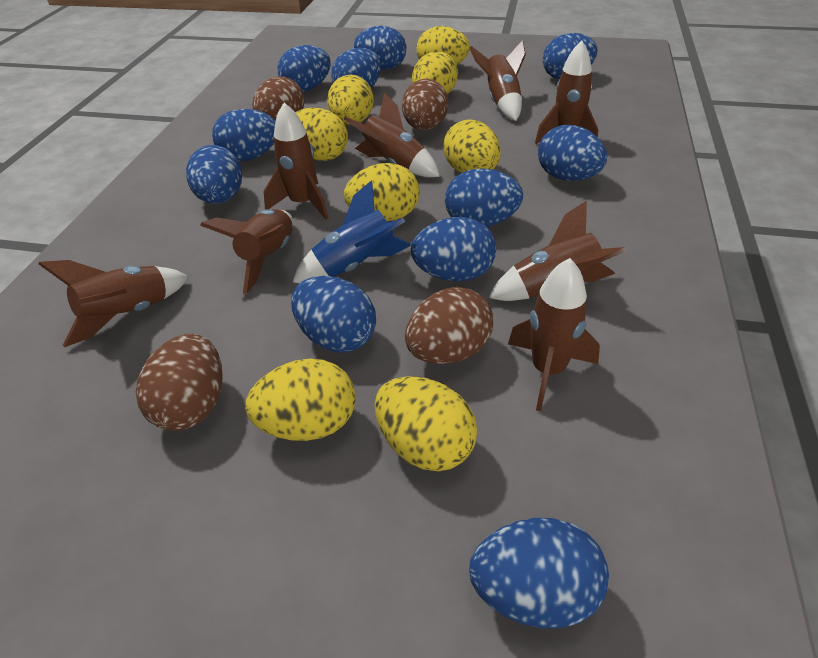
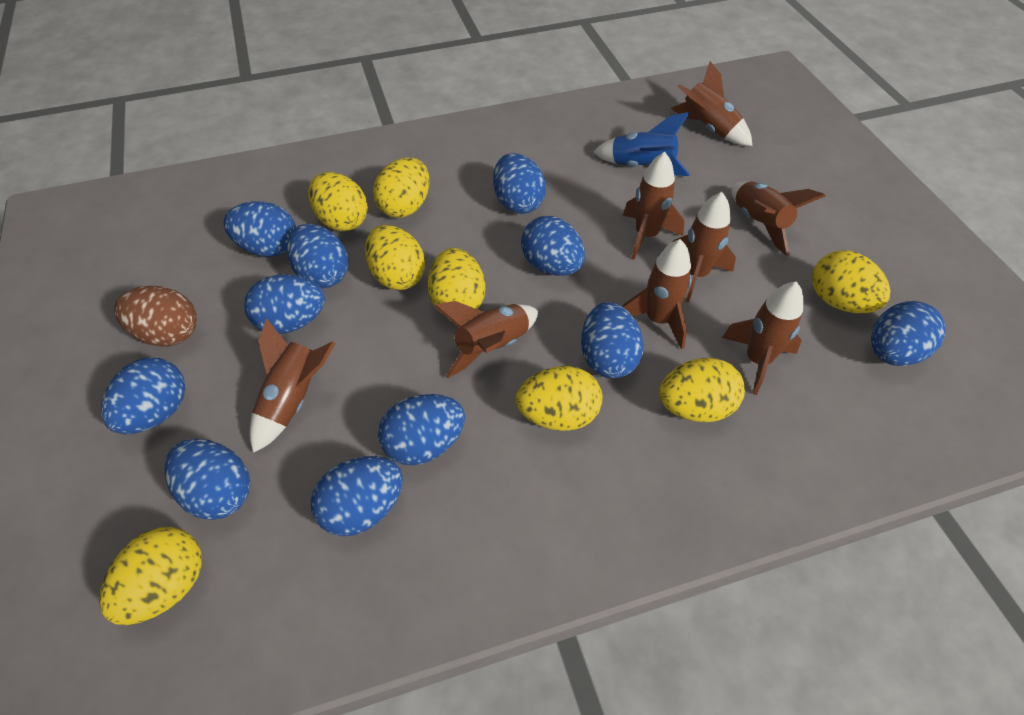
brown egg: 4 -> 1

